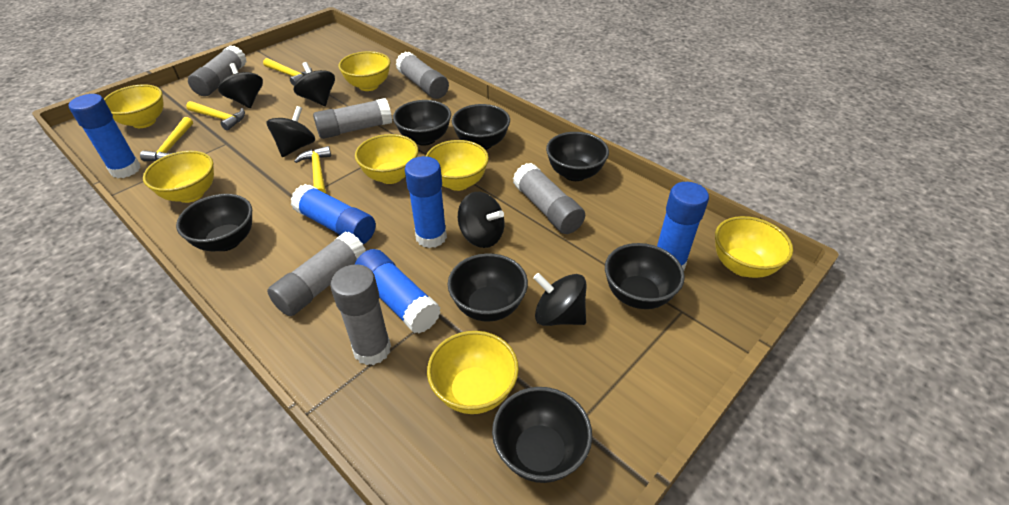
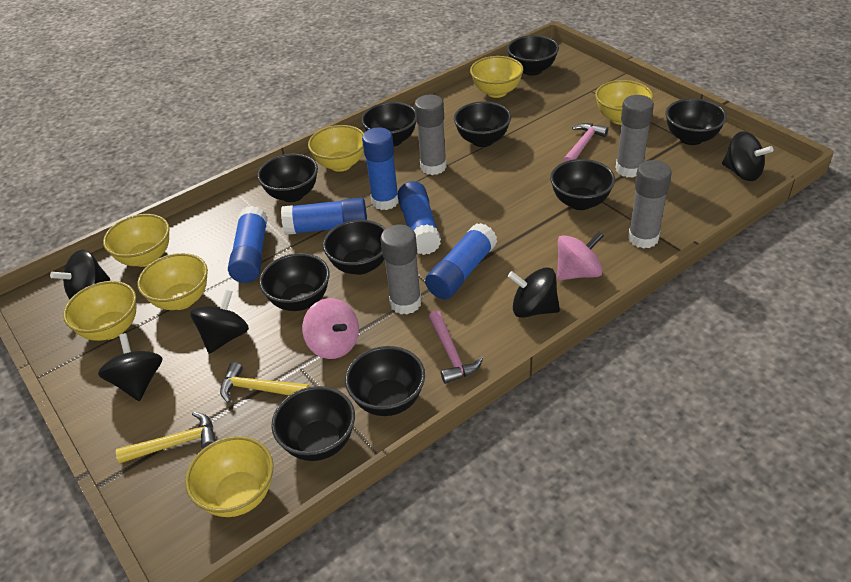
black bowl: 7 -> 10
grey glue stick: 6 -> 4
pink hammer: 0 -> 2
pink spinning top: 0 -> 2
yellow hammer: 4 -> 2

